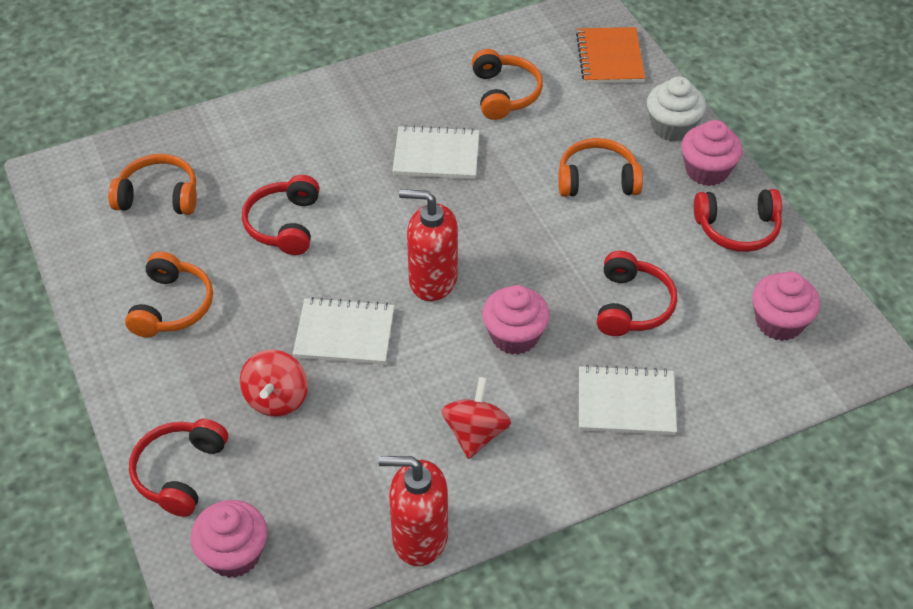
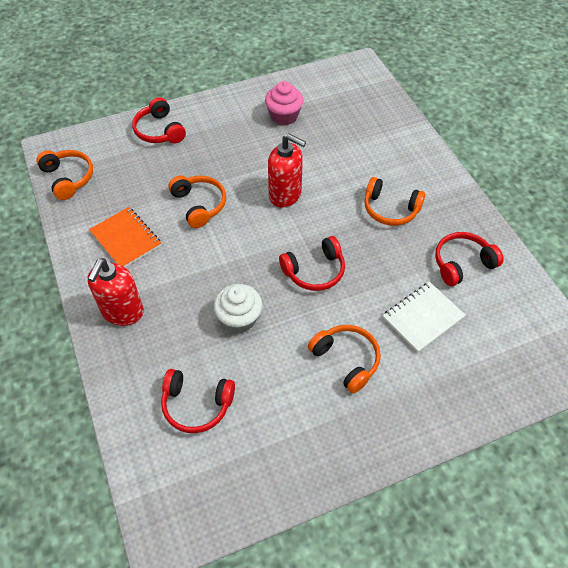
pink cupcake: 4 -> 1
red spinning top: 2 -> 0
white notebook: 3 -> 1

